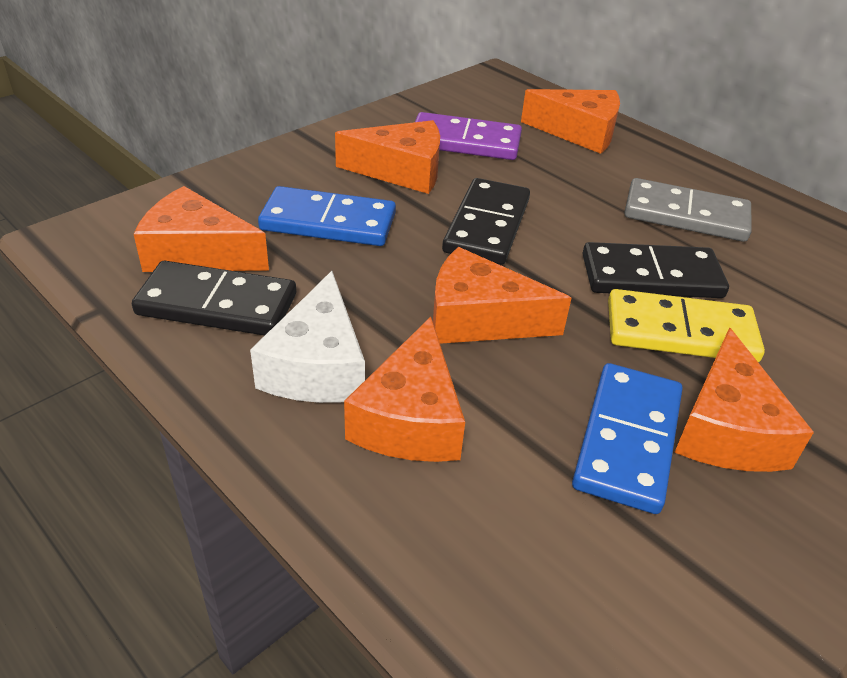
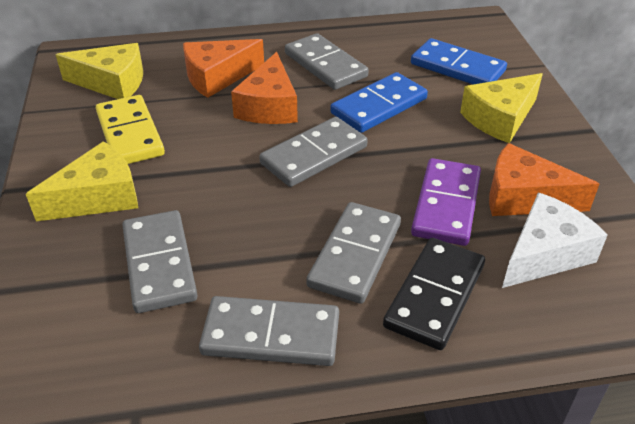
black domino: 3 -> 1
grey domino: 1 -> 5
orange cheese: 6 -> 3
yellow cheese: 0 -> 3

